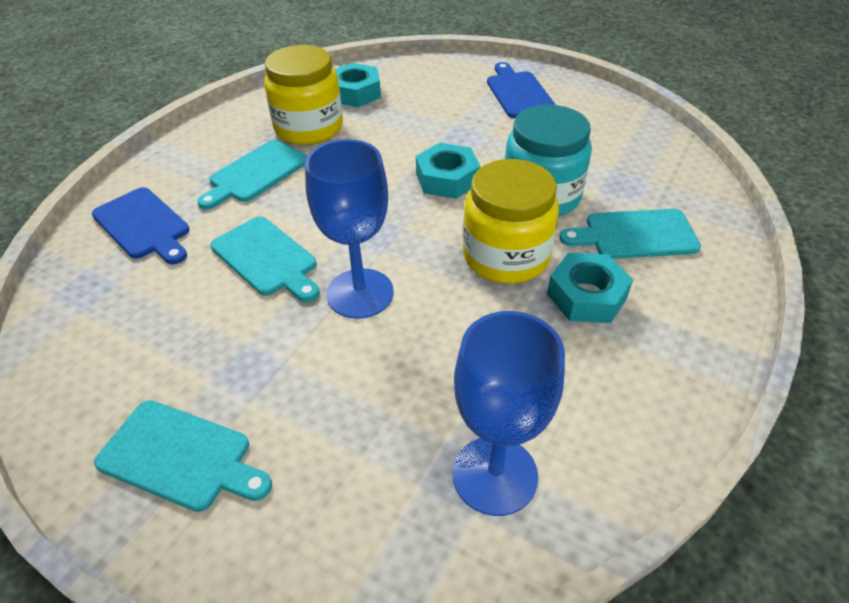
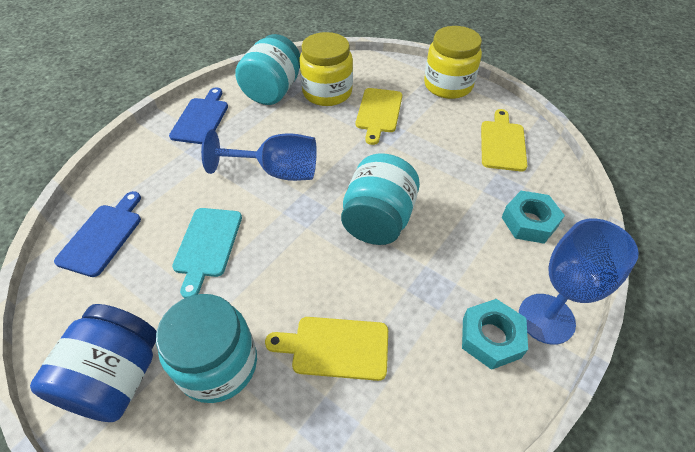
blue jar: 0 -> 1
turquoise cutting board: 4 -> 1
turquoise jar: 1 -> 3
turquoise nut: 3 -> 2
yellow cutting board: 0 -> 3

